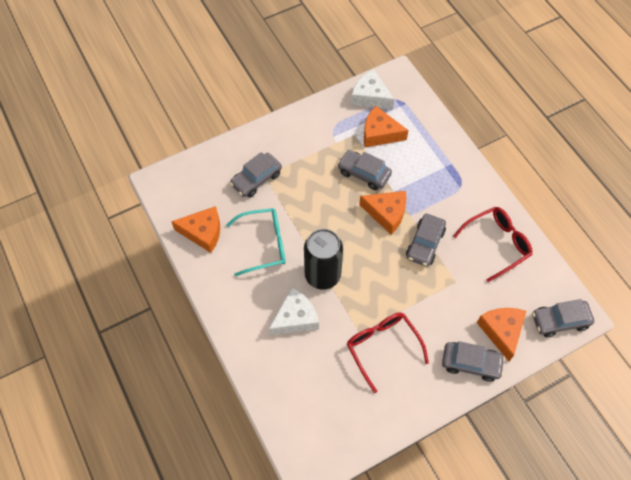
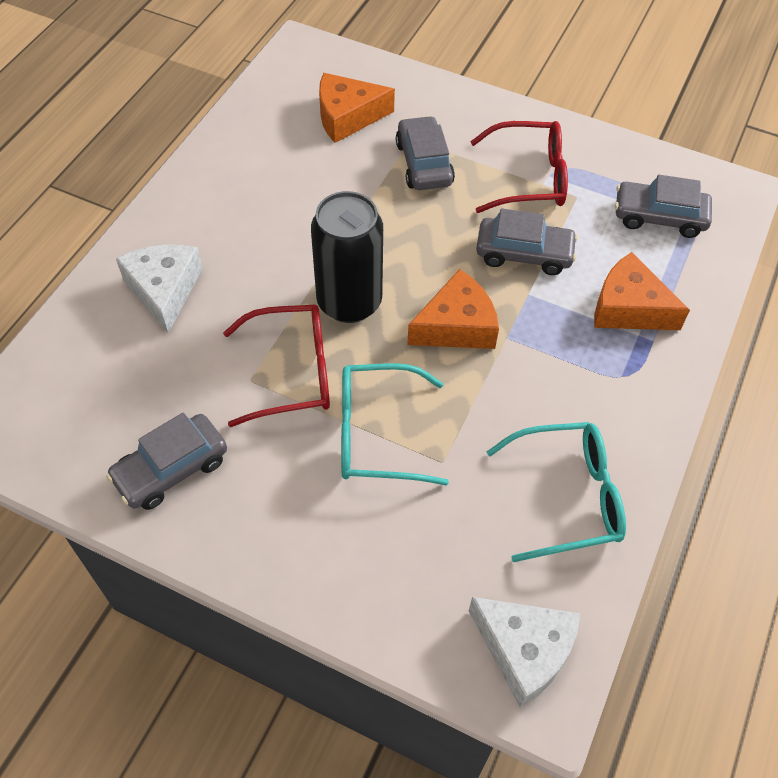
grey car: 5 -> 4
orange cheese: 4 -> 3
turquoise glasses: 1 -> 2

